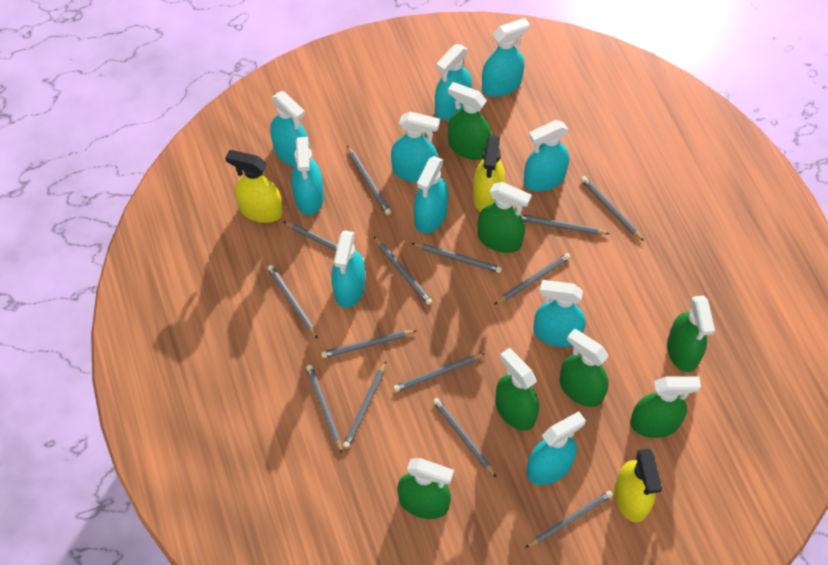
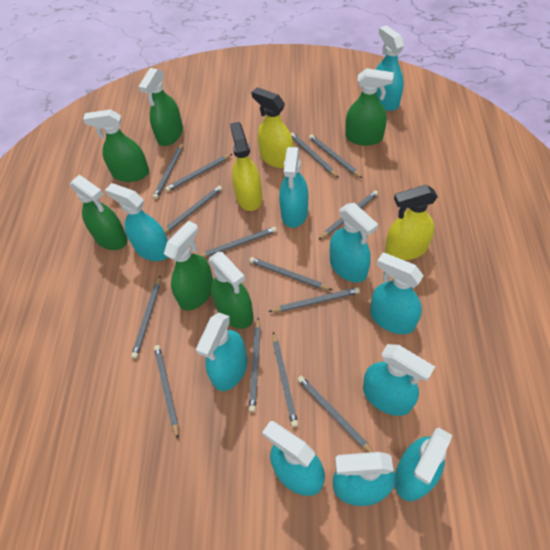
green spray bottle: 7 -> 6

